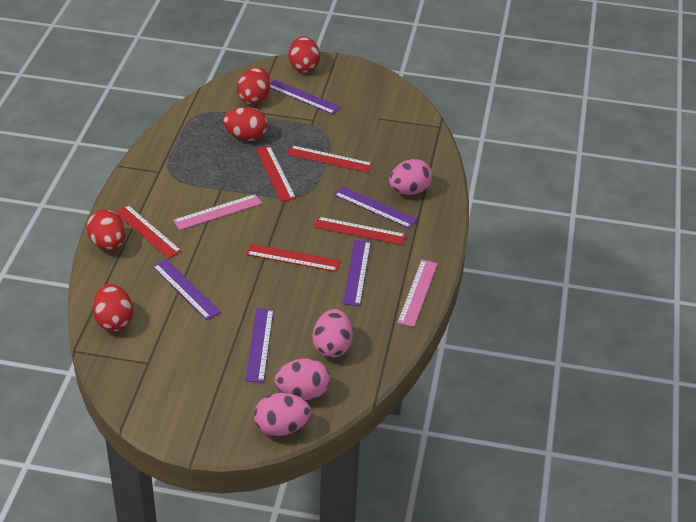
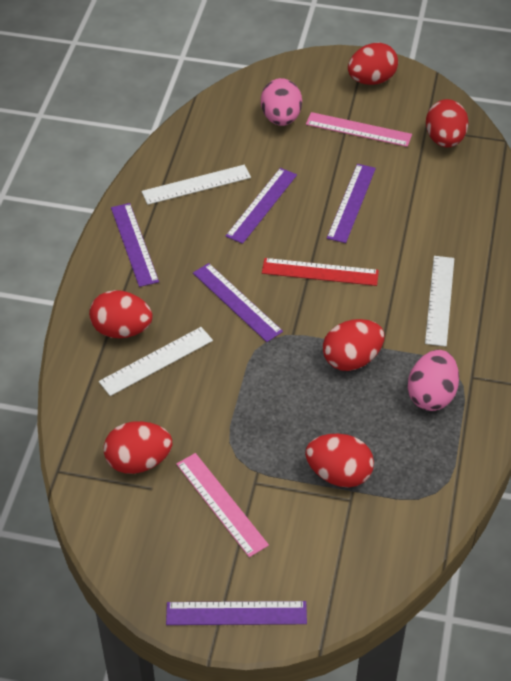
pink egg: 4 -> 2
red egg: 5 -> 6
red ruler: 5 -> 1
white ruler: 0 -> 3

